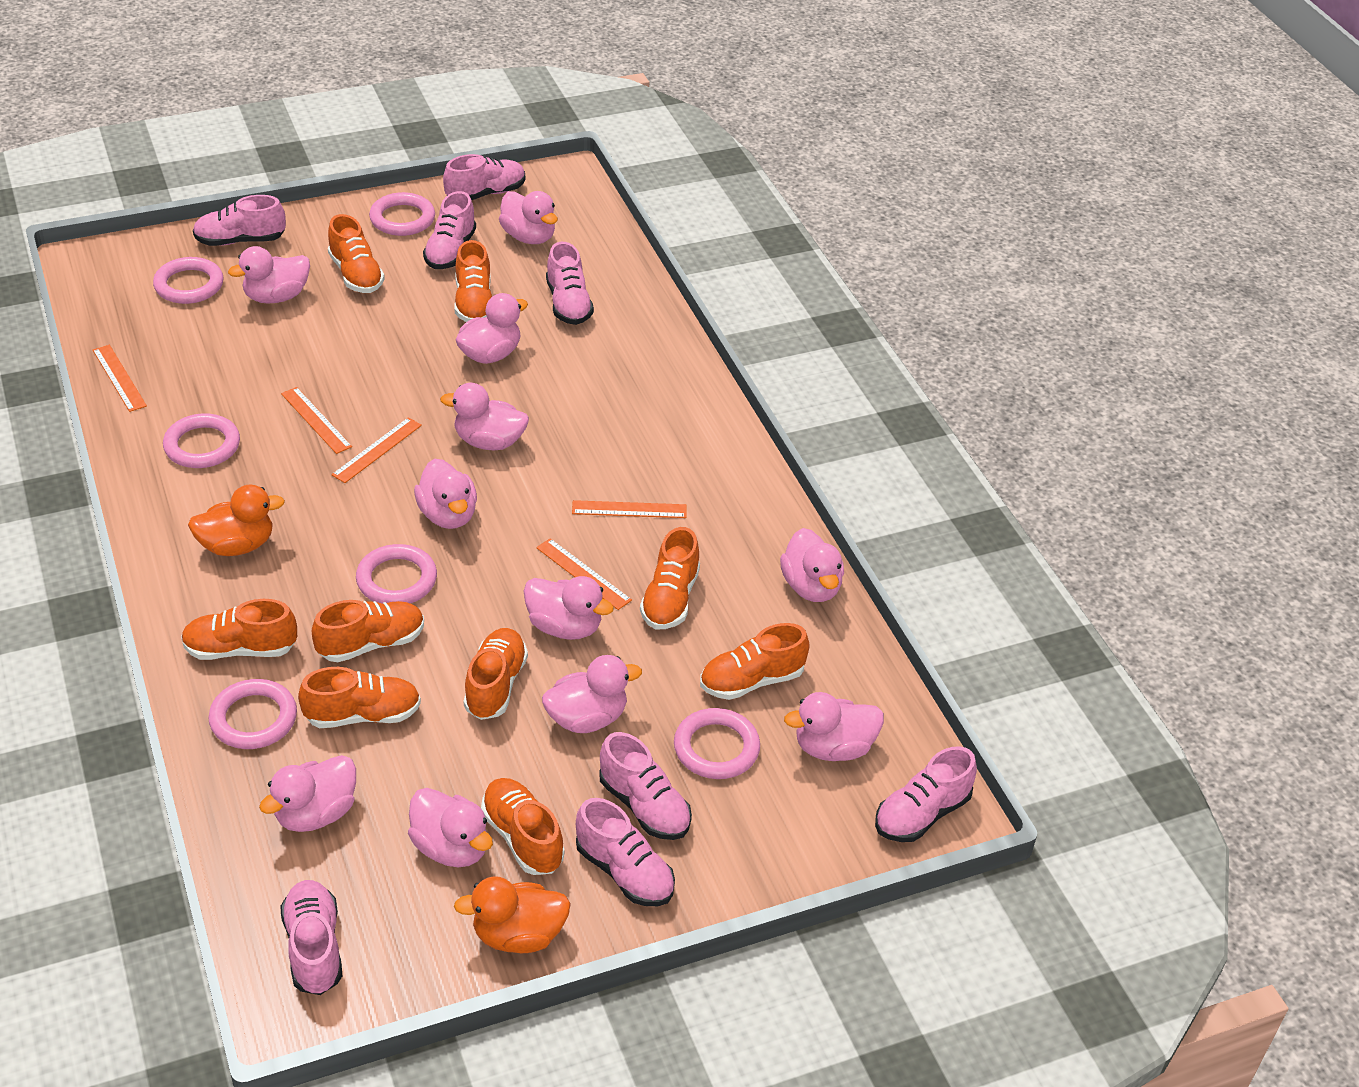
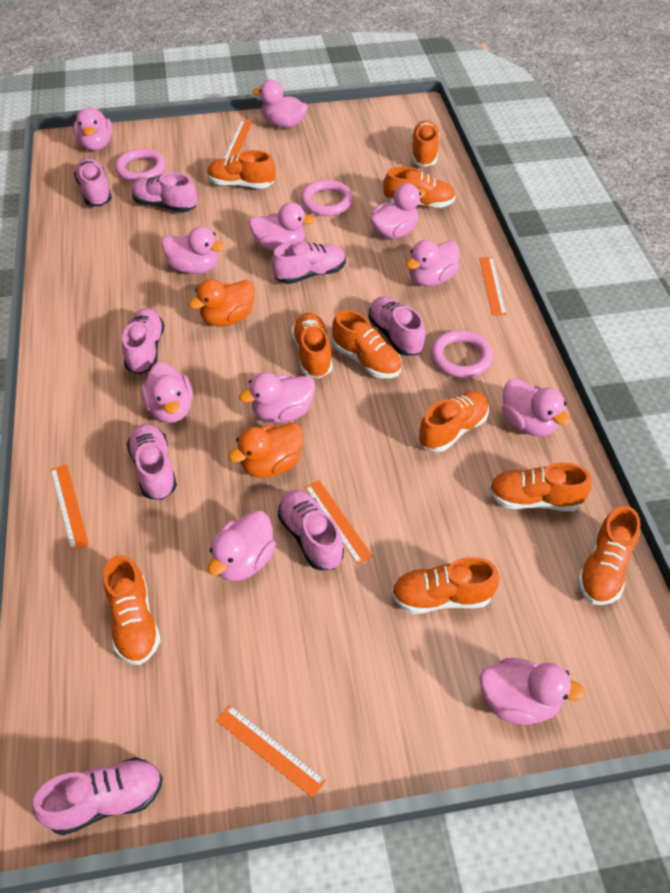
orange shoe: 9 -> 10
pink ring: 6 -> 3

